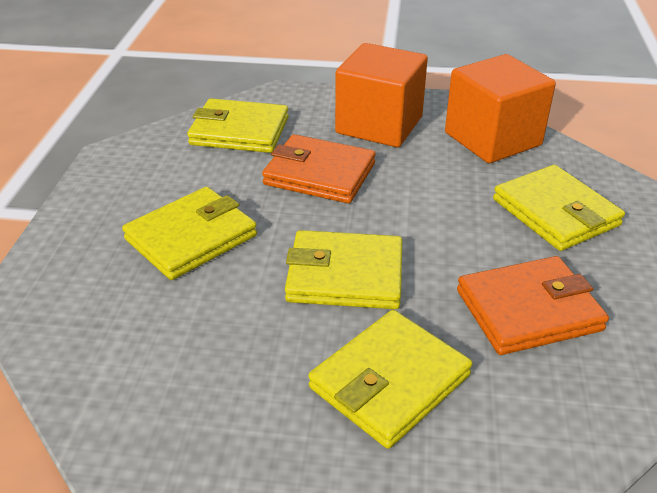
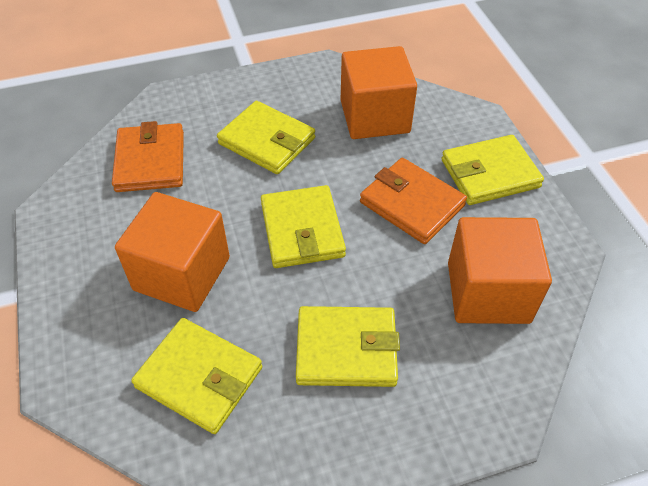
orange cube: 2 -> 3

